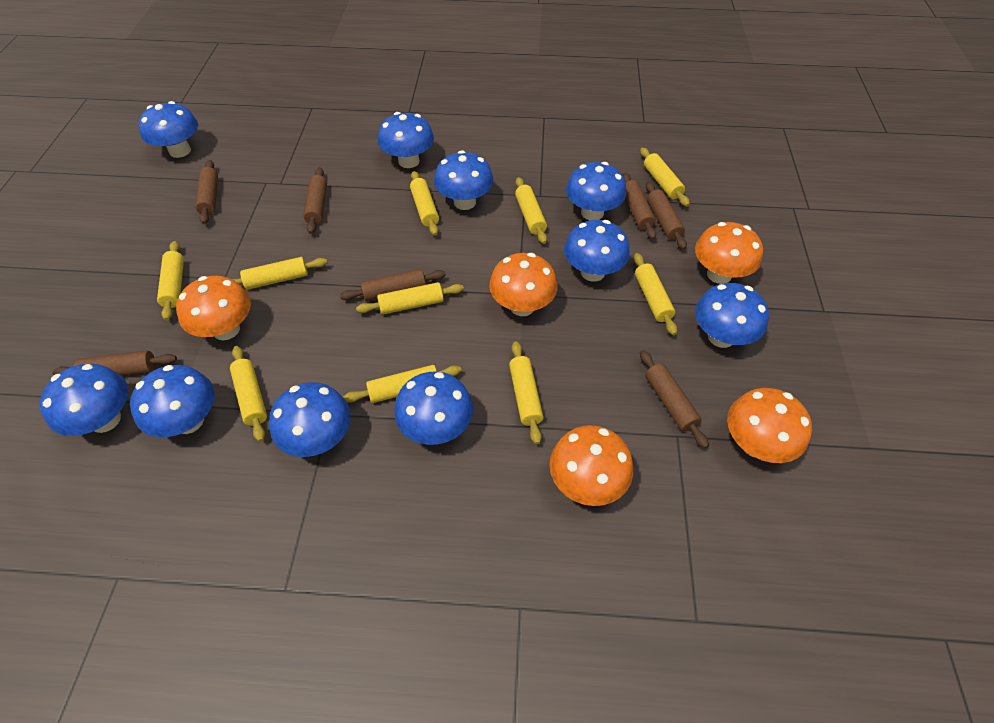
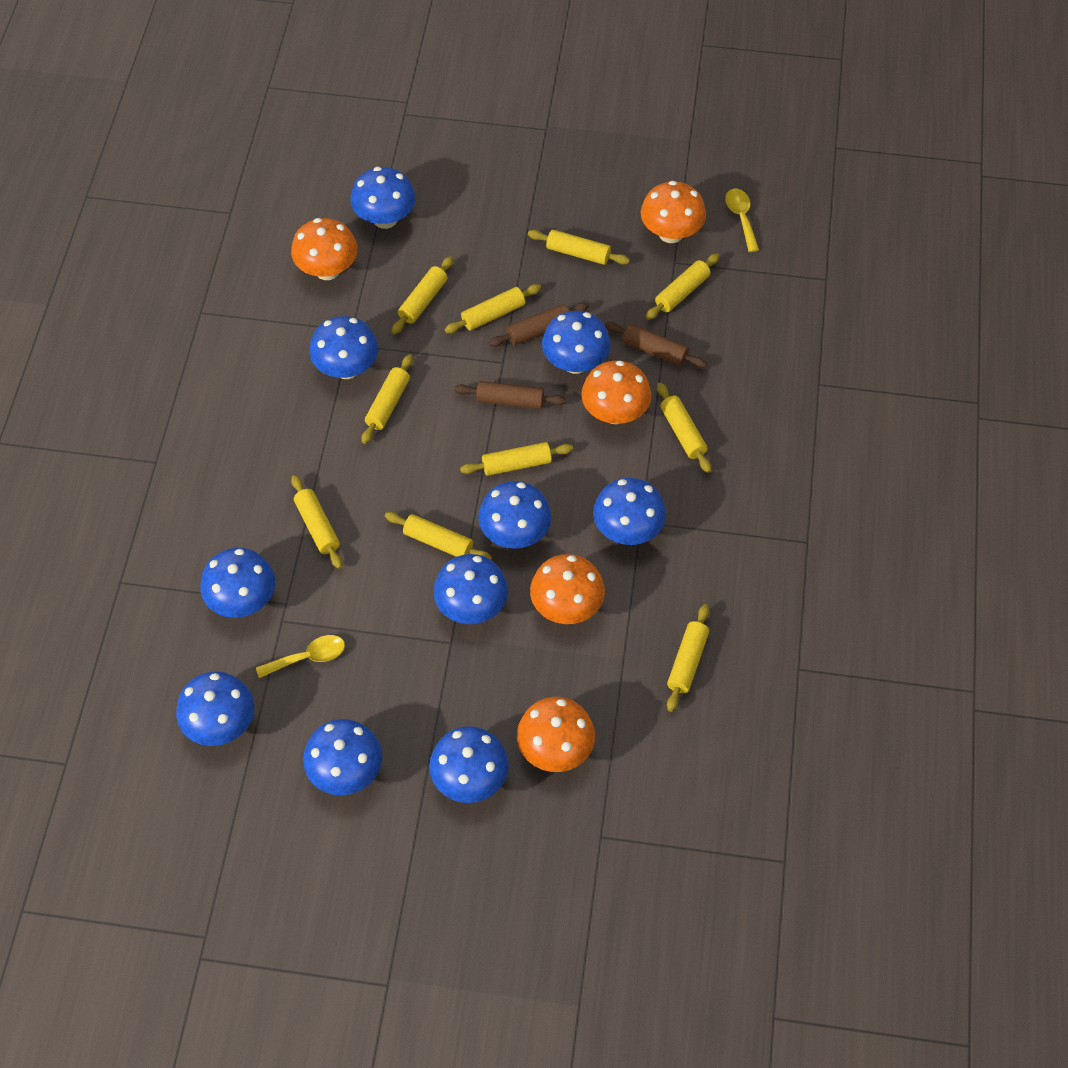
brown rolling pin: 7 -> 3
yellow spoon: 0 -> 2

